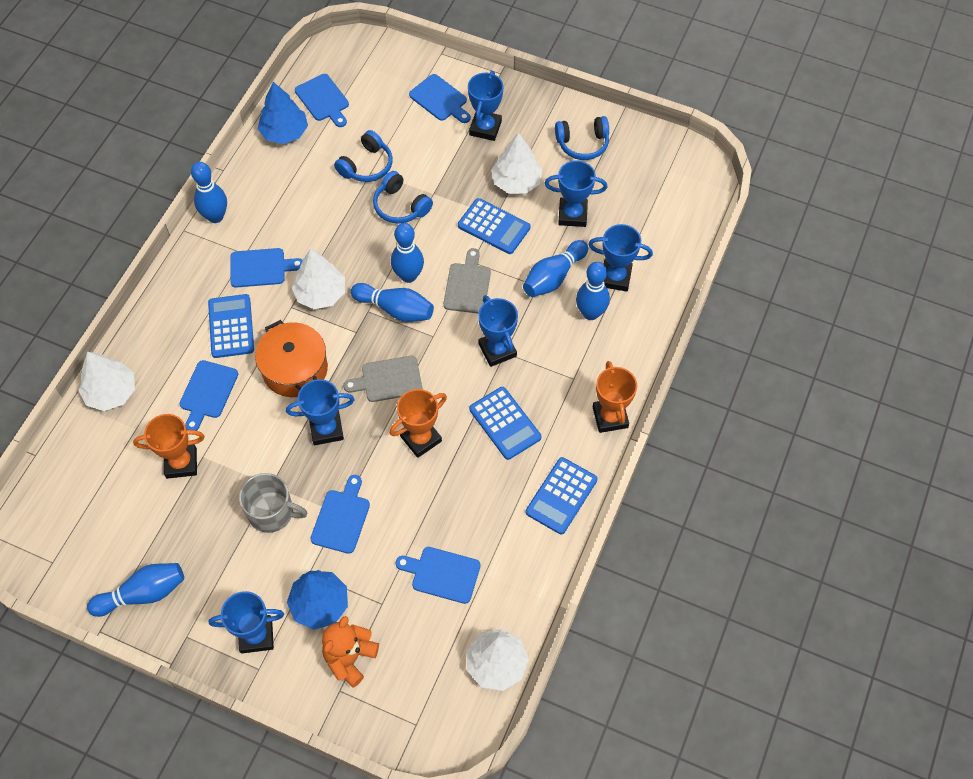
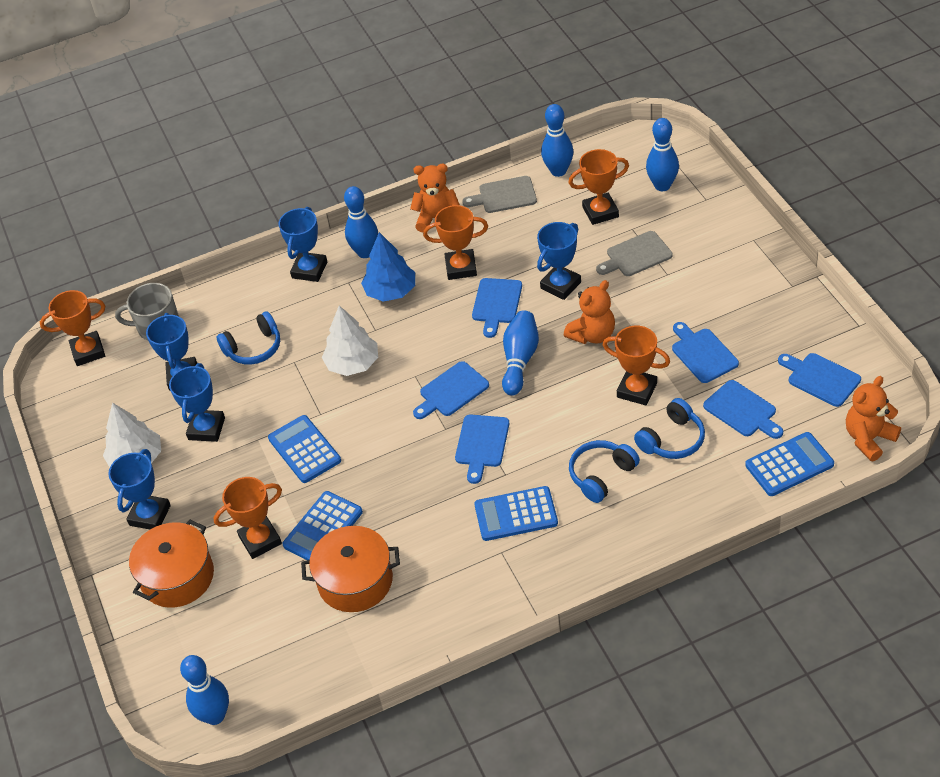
blue bowling pin: 6 -> 5
blue tree: 2 -> 1
blue trophy: 6 -> 5
orange pot: 1 -> 2
orange teddy bear: 1 -> 3
orange trophy: 3 -> 5
white tree: 4 -> 2

